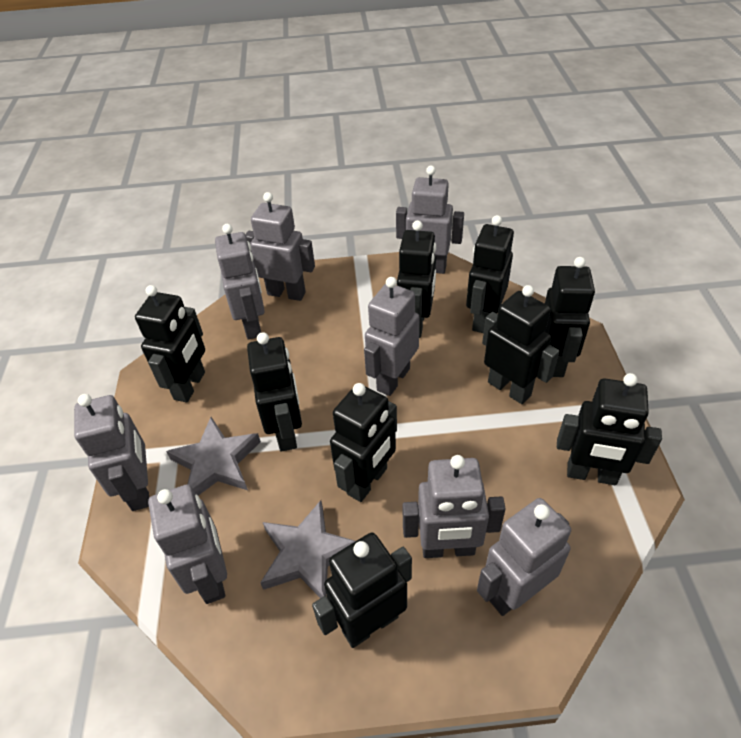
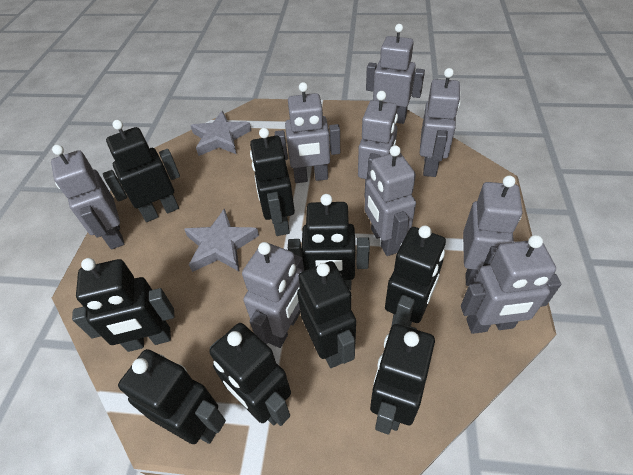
grey robot: 8 -> 9

